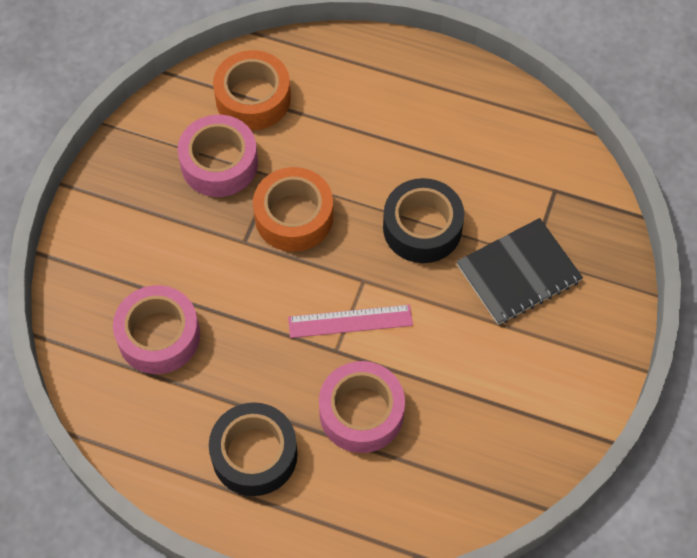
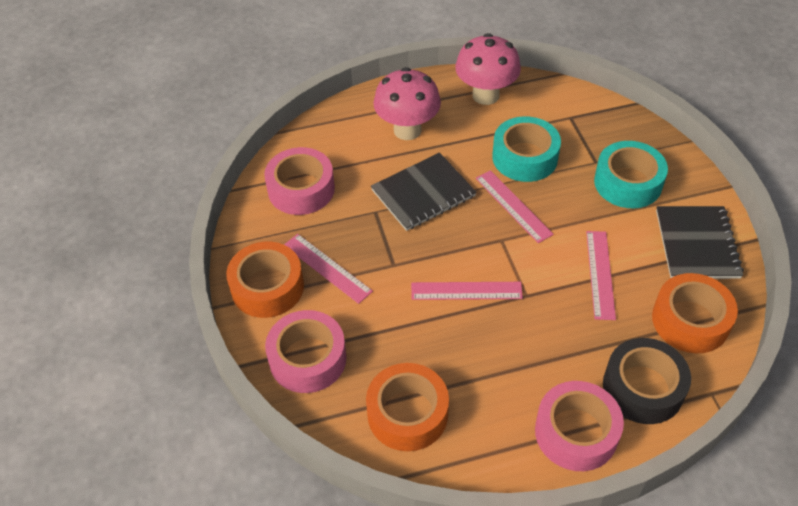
black notebook: 1 -> 2
black tape: 2 -> 1
orange tape: 2 -> 3
pink mushroom: 0 -> 2
pink ruler: 1 -> 4
turquoise tape: 0 -> 2

